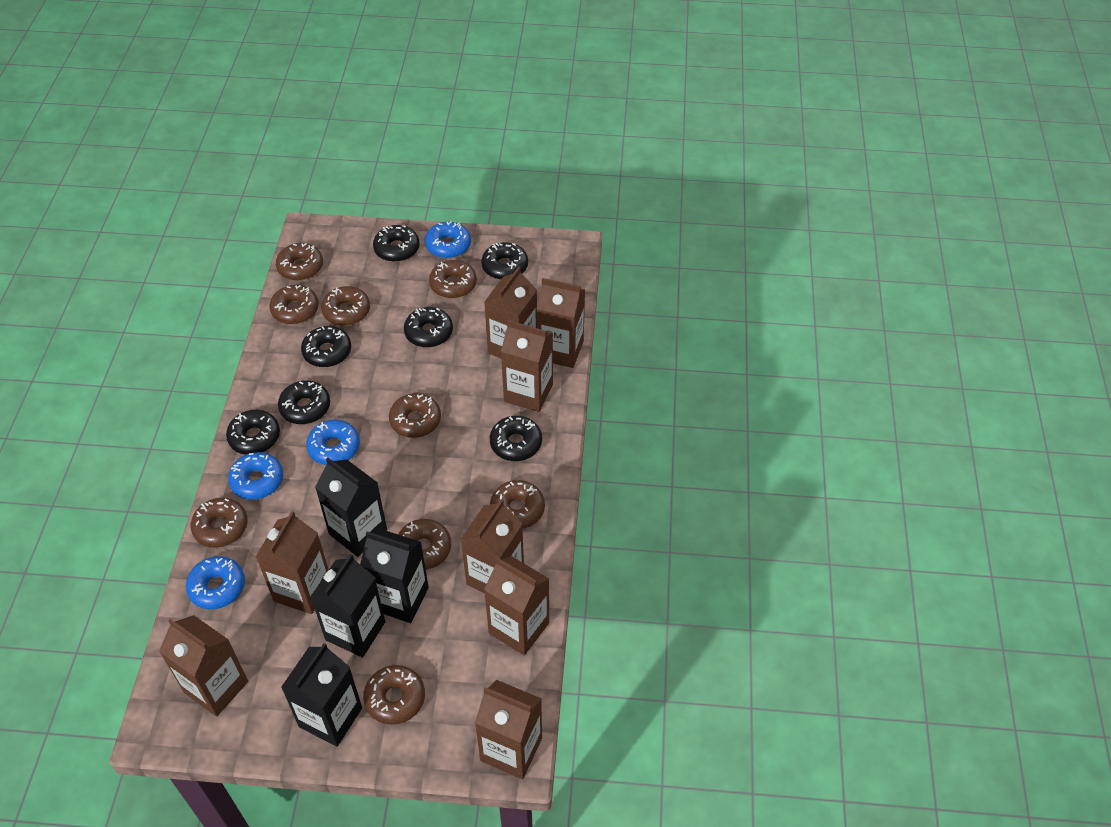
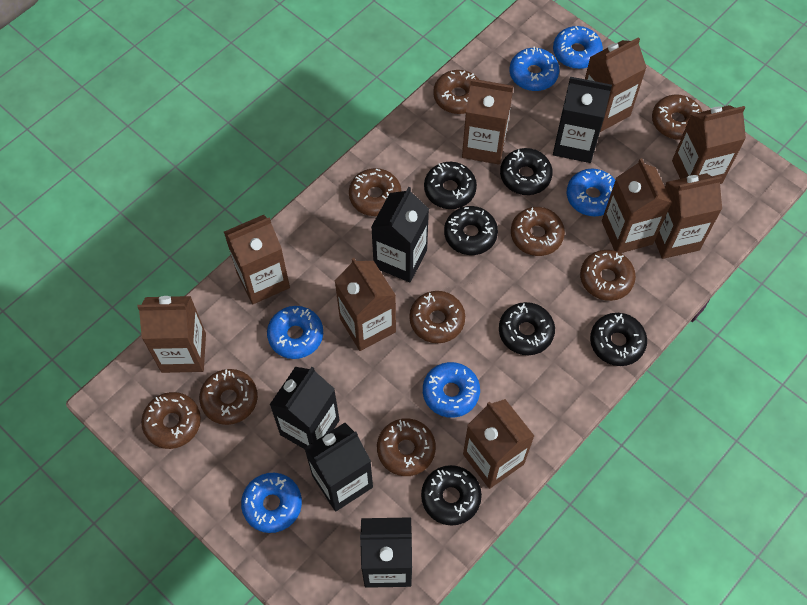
black carton: 4 -> 5
black donut: 7 -> 6
blue donut: 4 -> 6
brown carton: 8 -> 9

